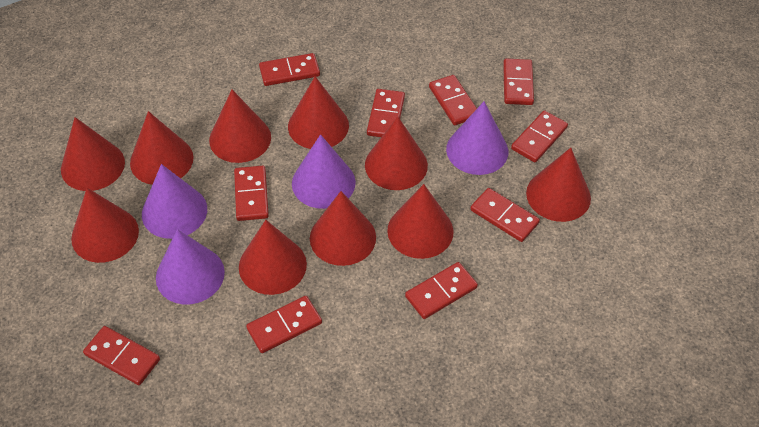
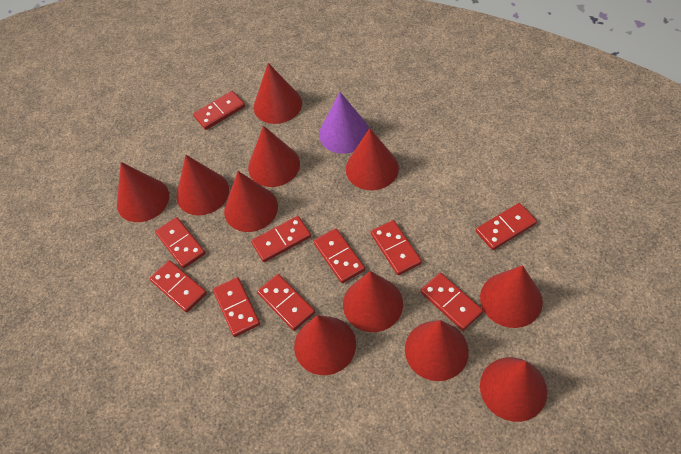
purple cone: 4 -> 1
red cone: 10 -> 11

